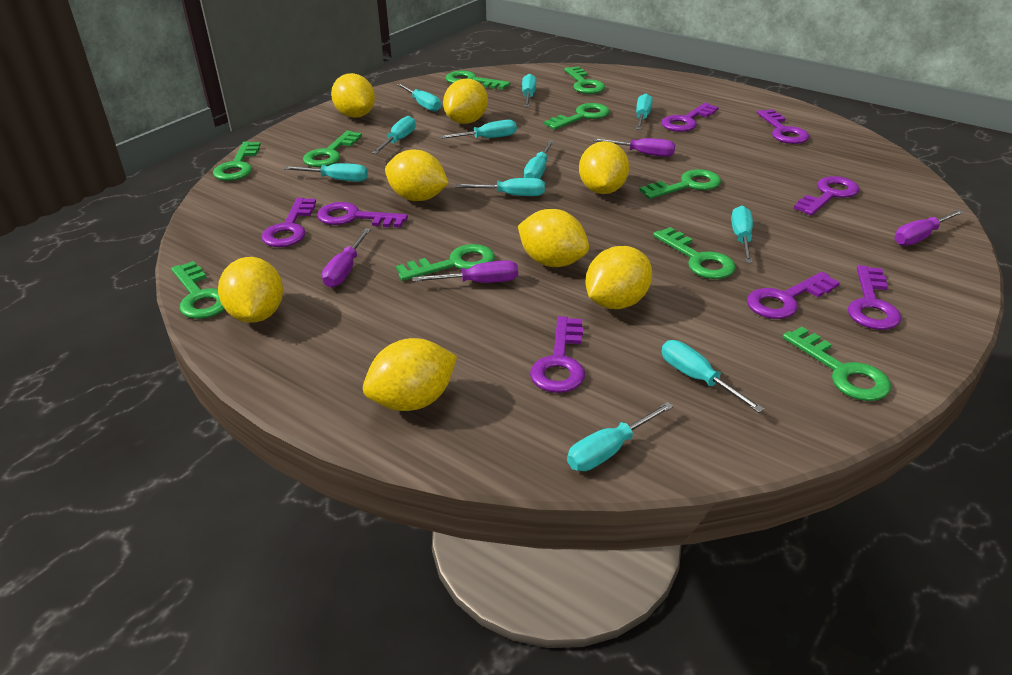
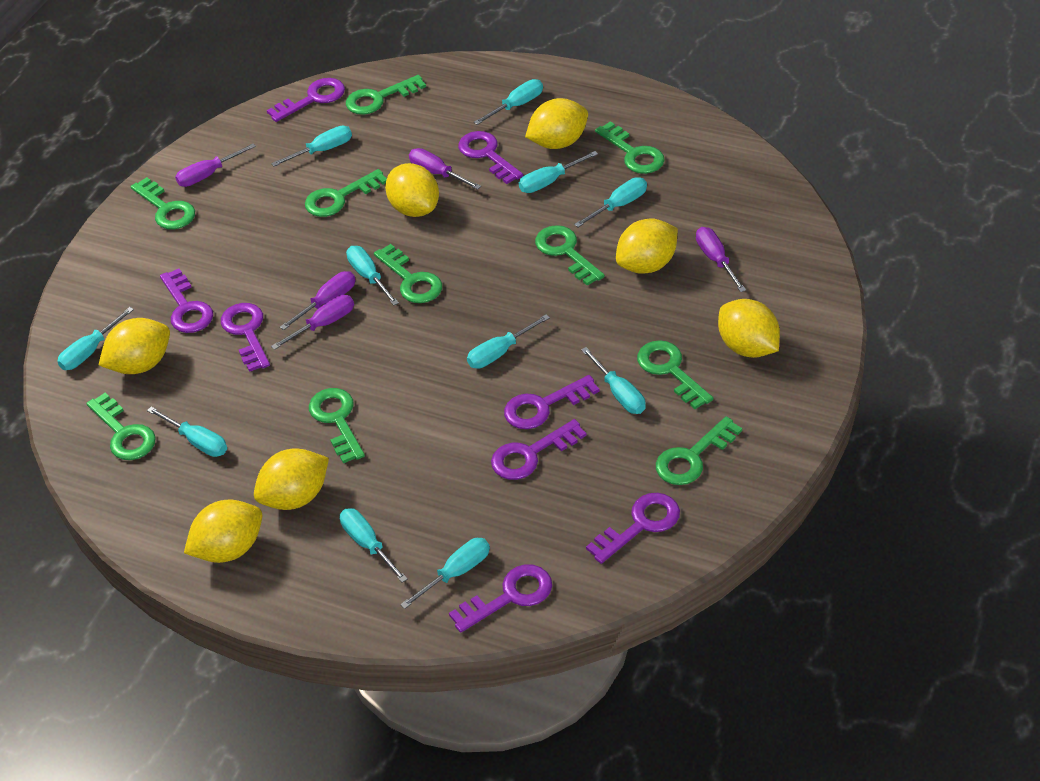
purple screwdriver: 4 -> 5
yellow lemon: 8 -> 7

